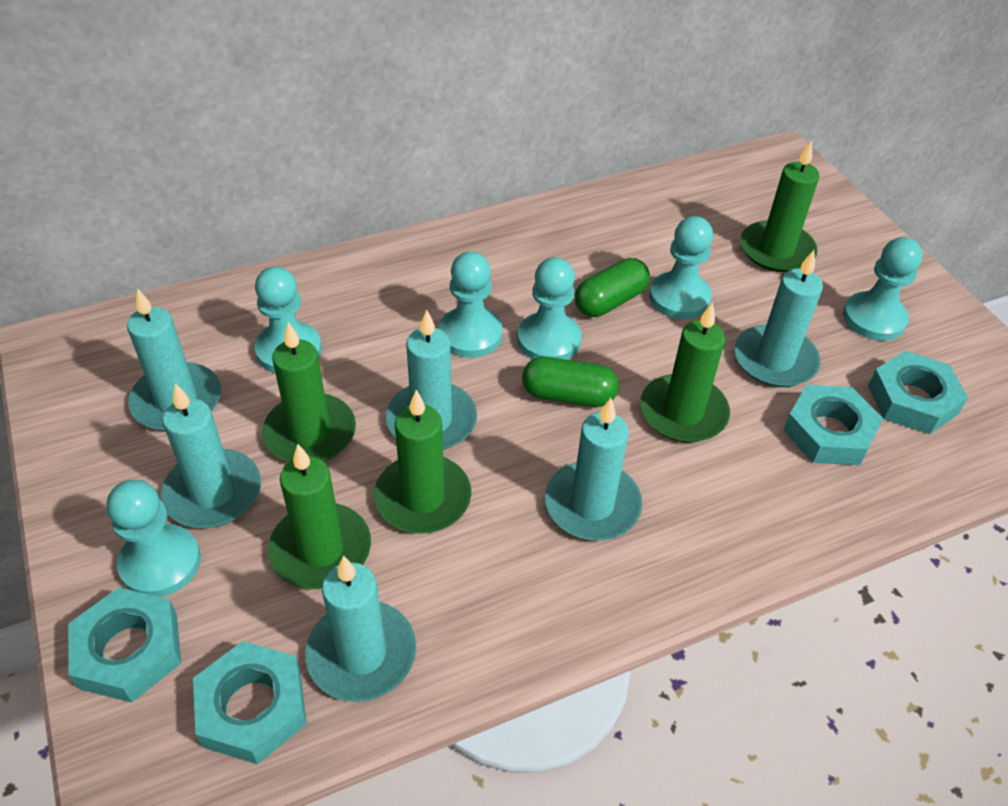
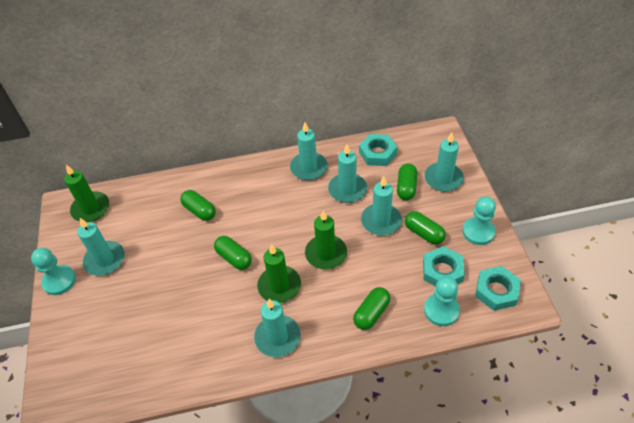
green candle: 5 -> 3
green capsule: 2 -> 5
turquoise nut: 4 -> 3
turquoise pawn: 6 -> 3

